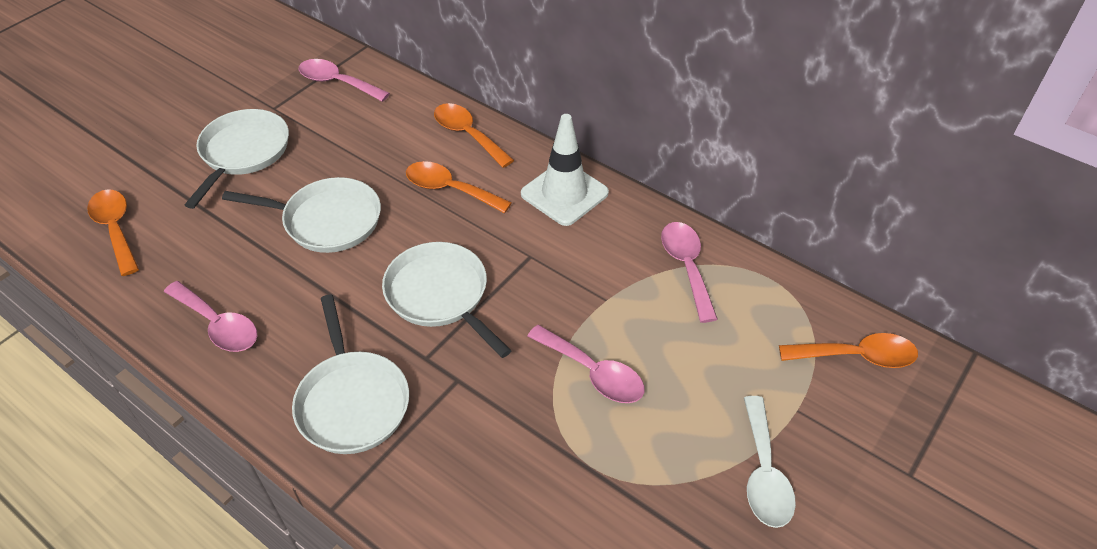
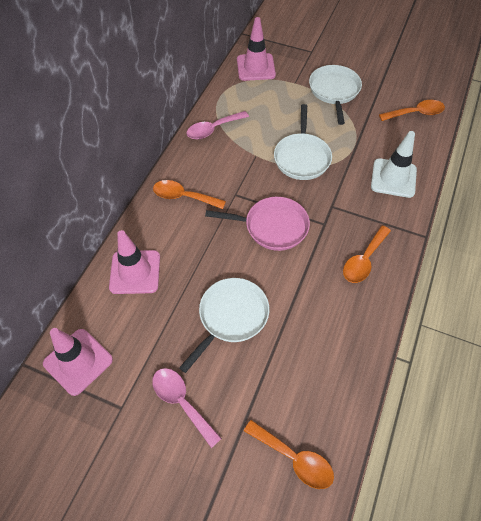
pink pan: 0 -> 1
pink spoon: 4 -> 2
pink traffic cone: 0 -> 3
white pan: 4 -> 3
white spoon: 1 -> 0

